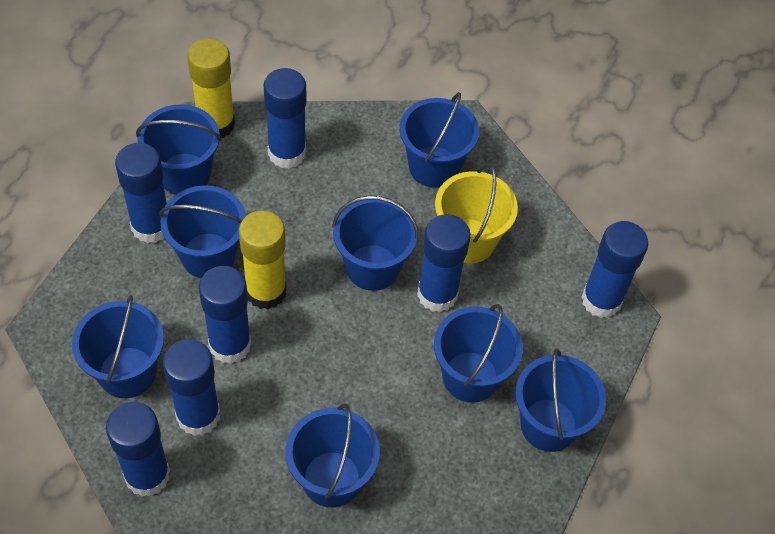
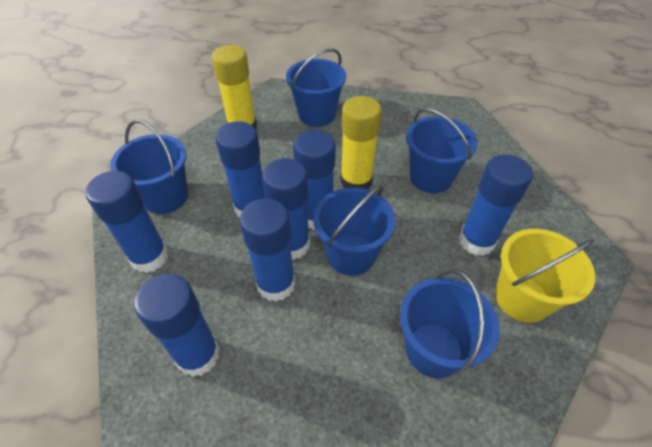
blue bucket: 8 -> 5

